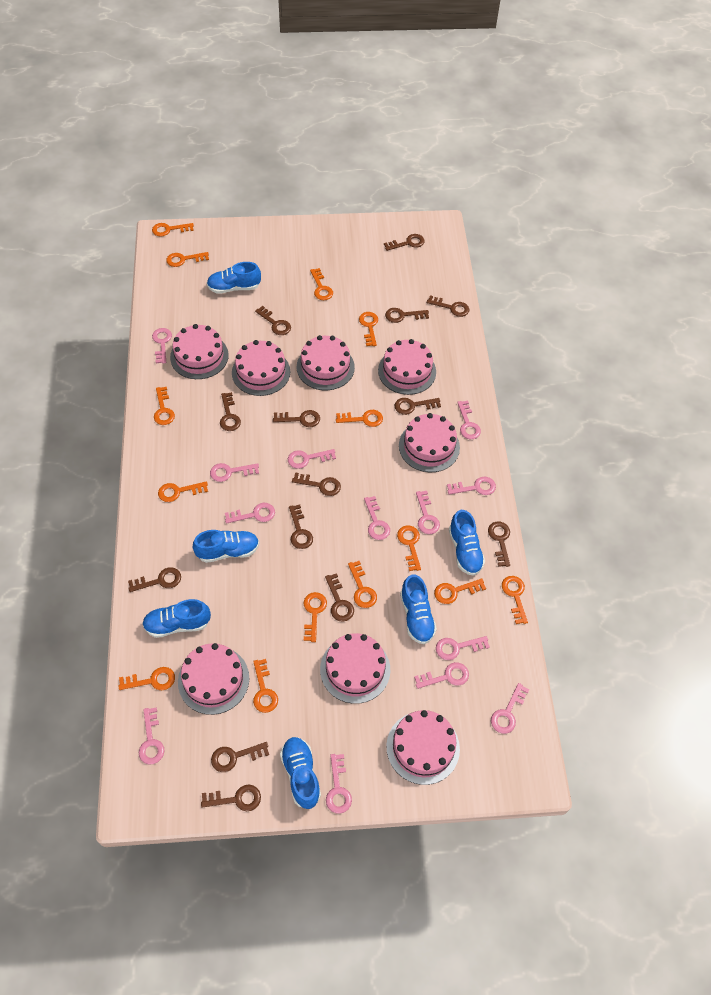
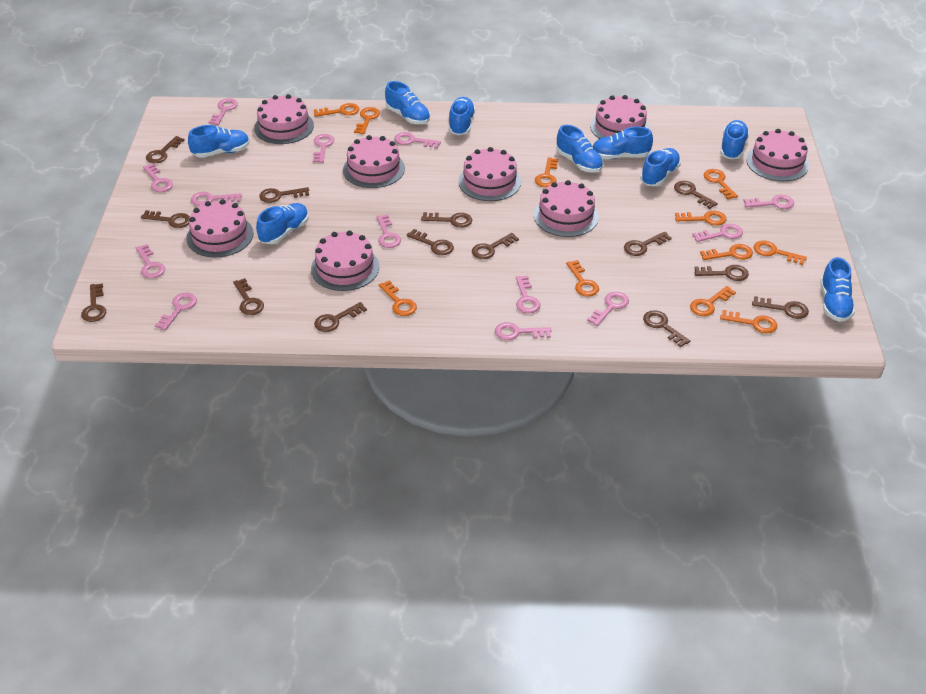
blue shoe: 6 -> 9
orange key: 14 -> 11

